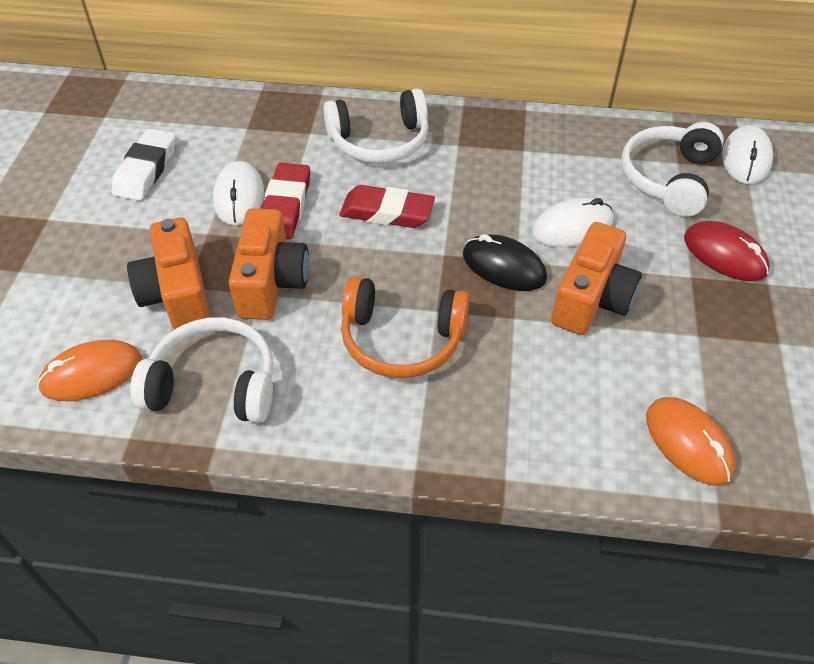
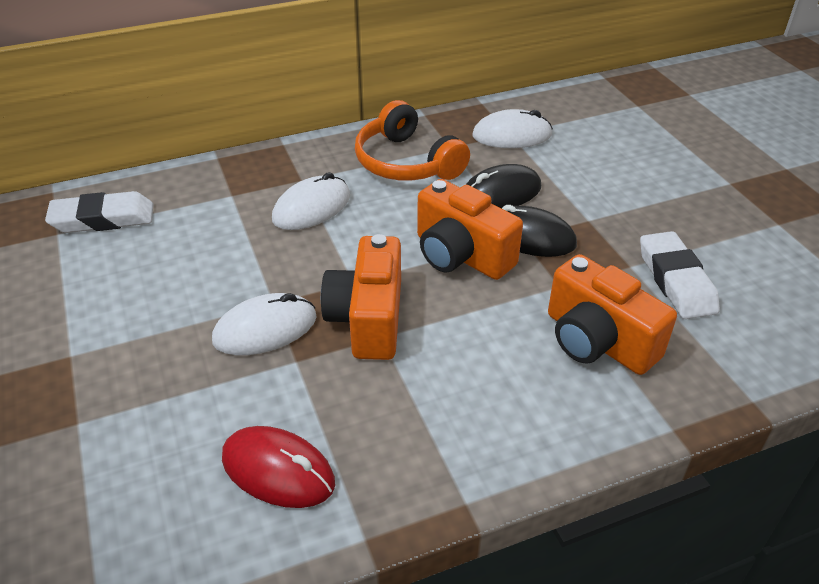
black mouse: 1 -> 2
orange mouse: 2 -> 0
red eraser: 2 -> 0
white eraser: 1 -> 2
white headphones: 3 -> 0

